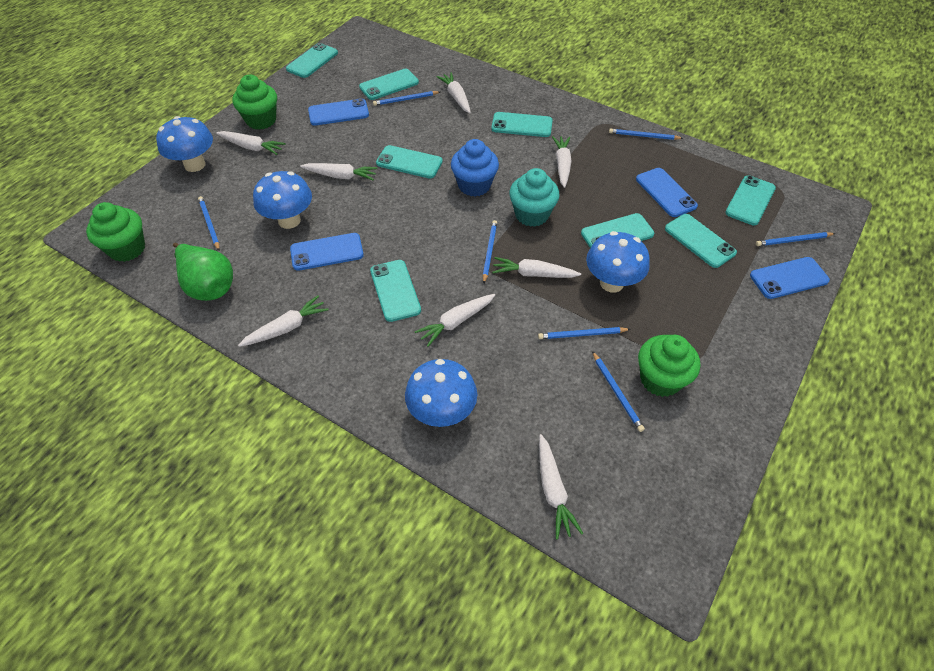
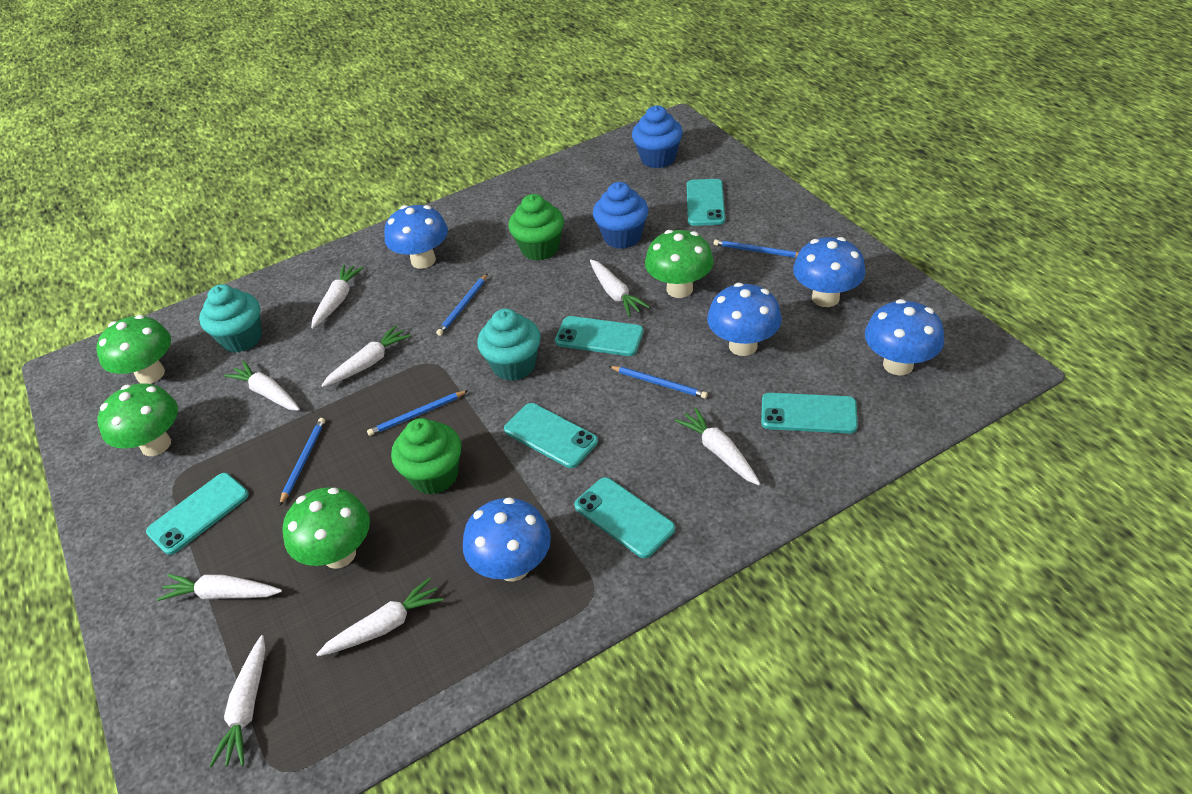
blue cupcake: 1 -> 2
blue mushroom: 4 -> 5
blue pencil: 7 -> 5
blue phone: 4 -> 0
green cupcake: 3 -> 2
green mushroom: 0 -> 4
green pear: 1 -> 0
turquoise cupcake: 1 -> 2
turquoise phone: 8 -> 6

